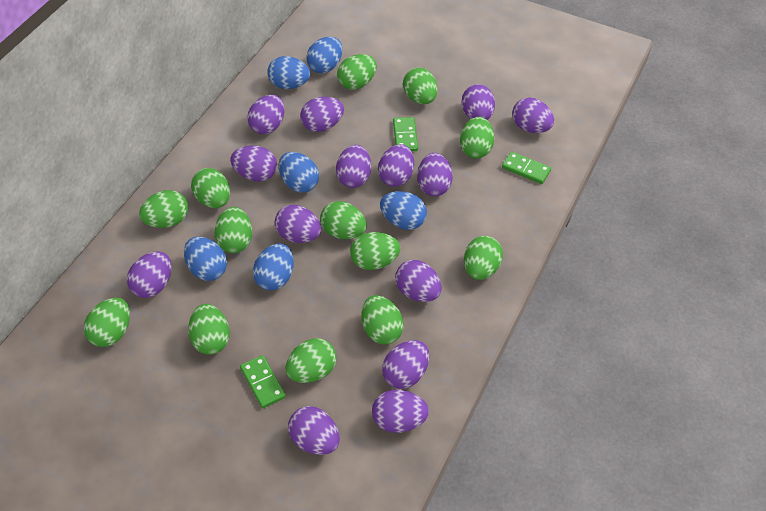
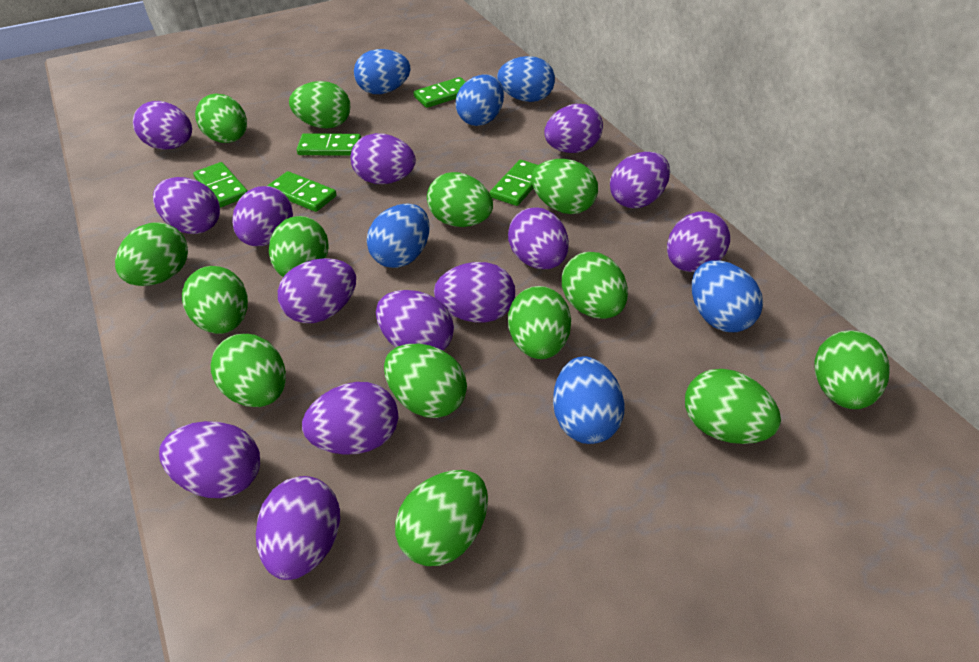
green domino: 3 -> 5
green egg: 13 -> 14

